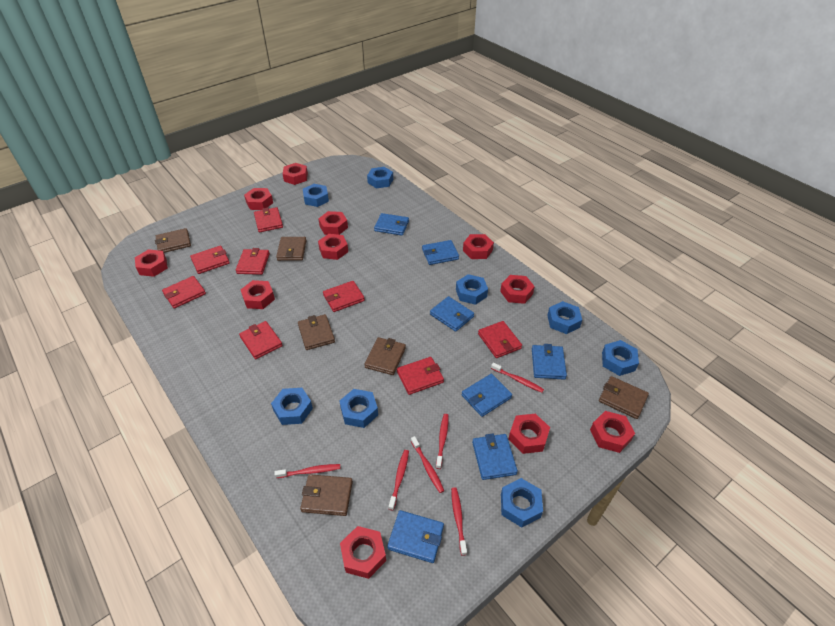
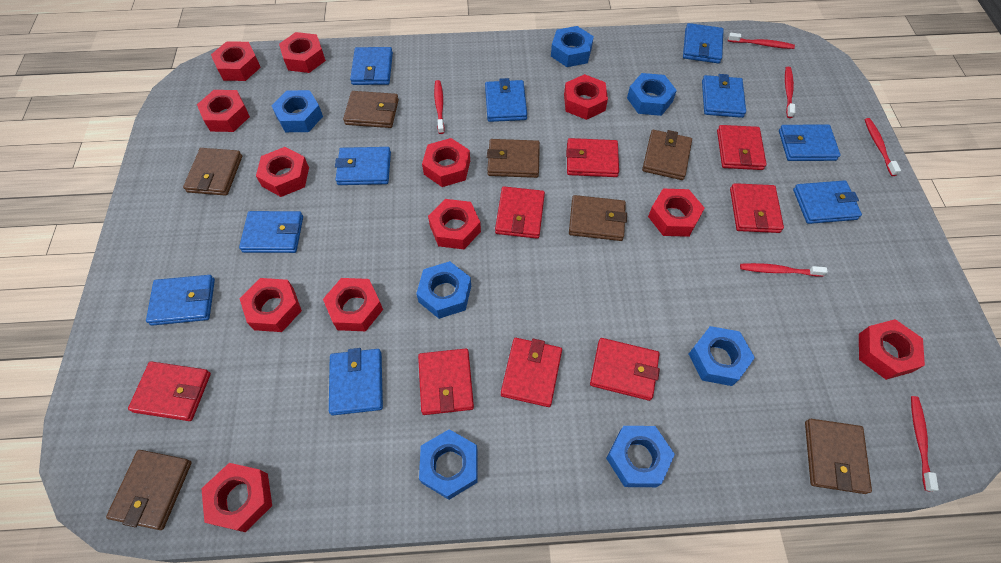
blue nut: 8 -> 7
blue wallet: 7 -> 10
brown wallet: 6 -> 7
red nut: 11 -> 12

